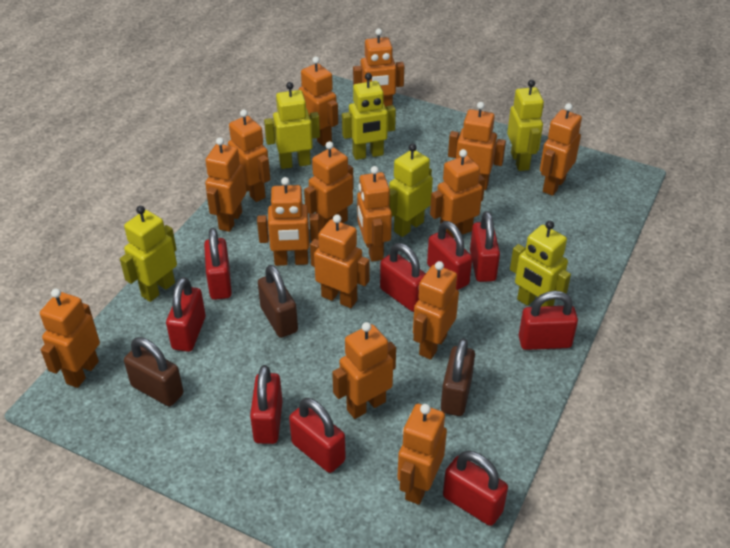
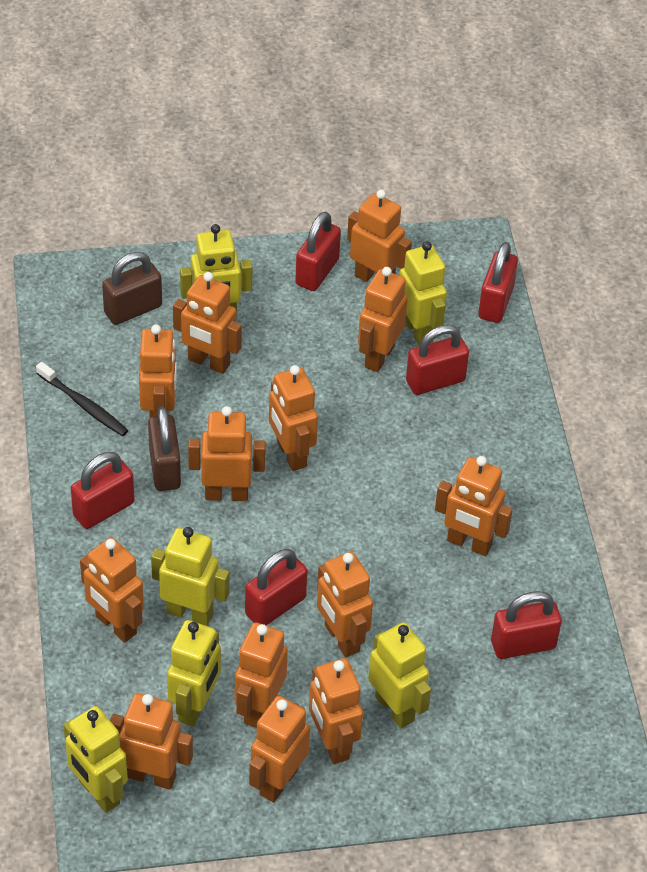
black toothbrush: 0 -> 1
brown padlock: 3 -> 2
orange robot: 15 -> 13
red padlock: 9 -> 6

